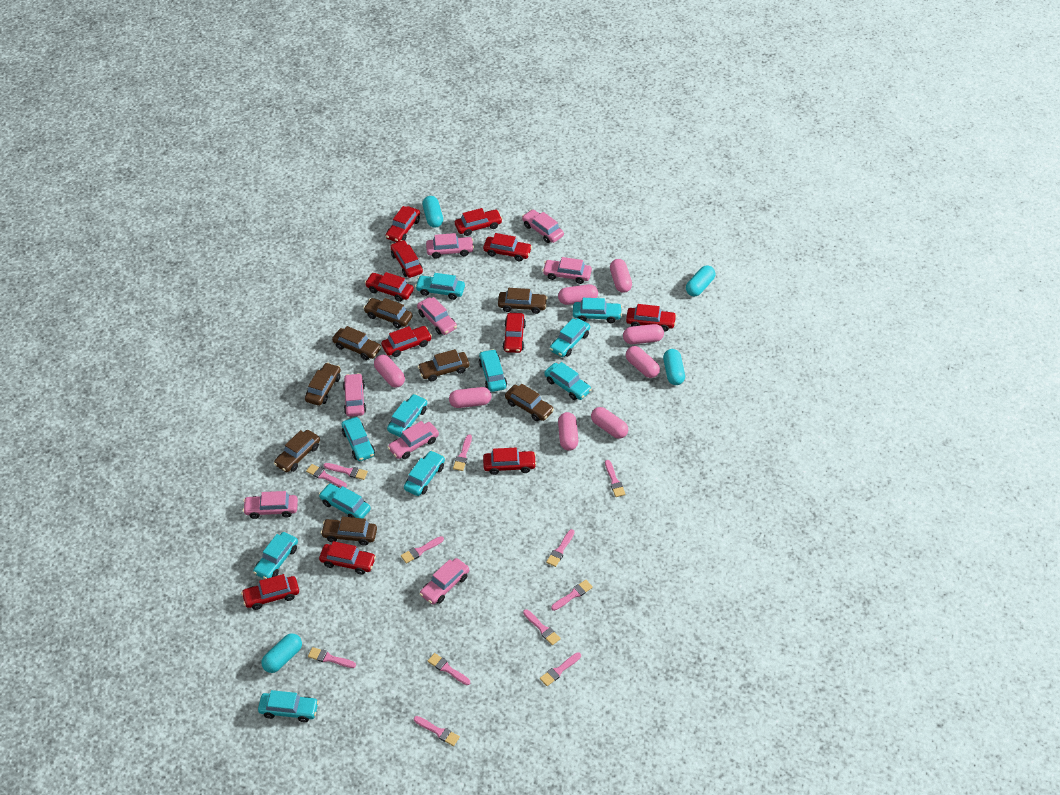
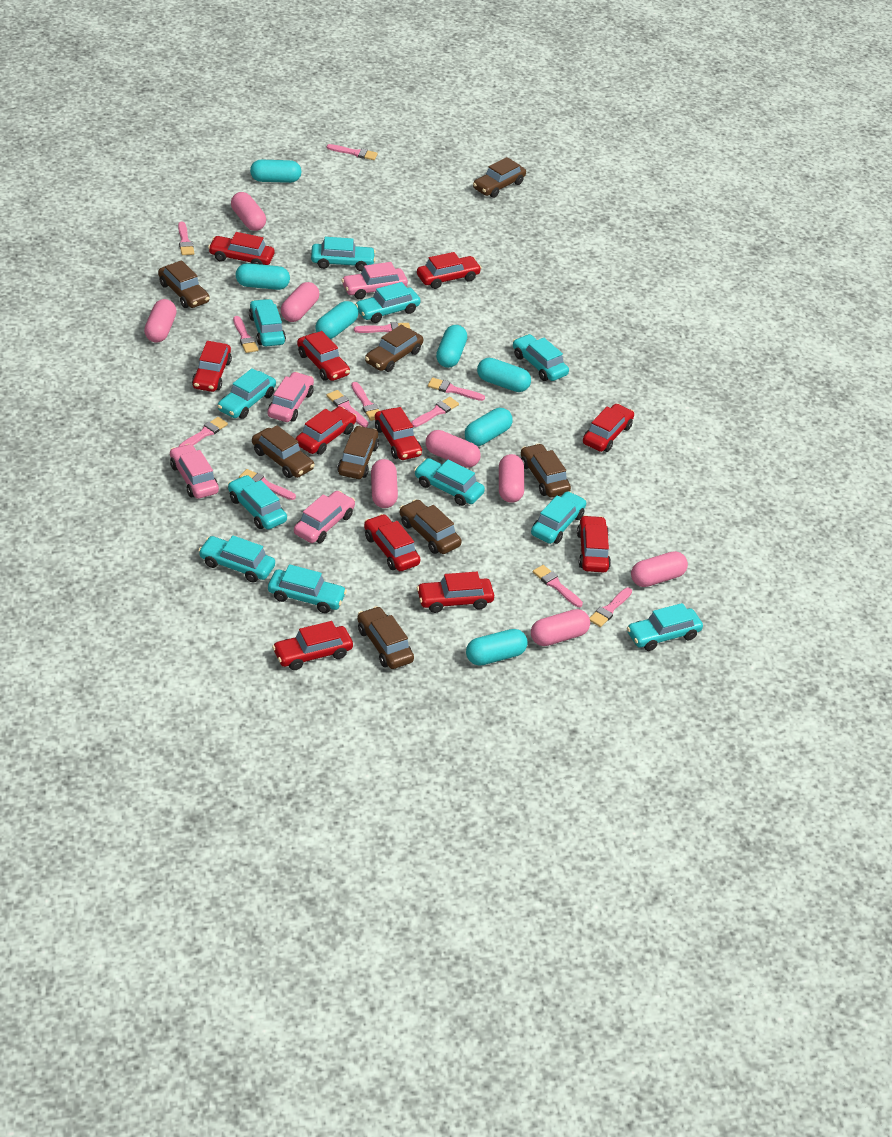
pink car: 8 -> 4
turquoise capsule: 4 -> 7

